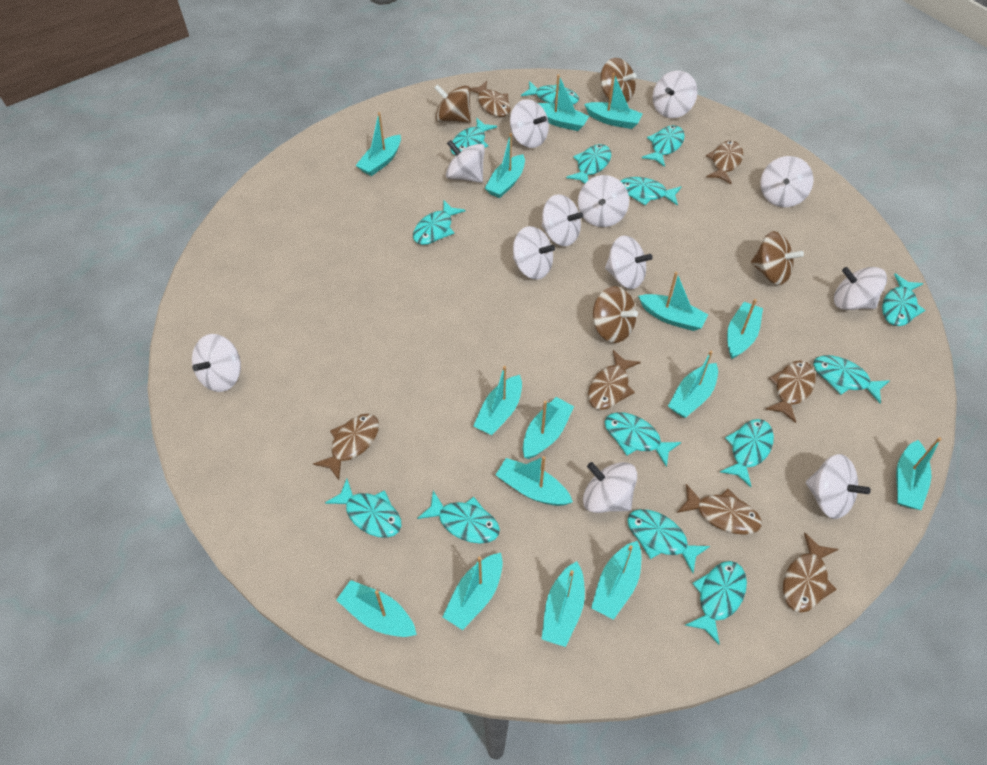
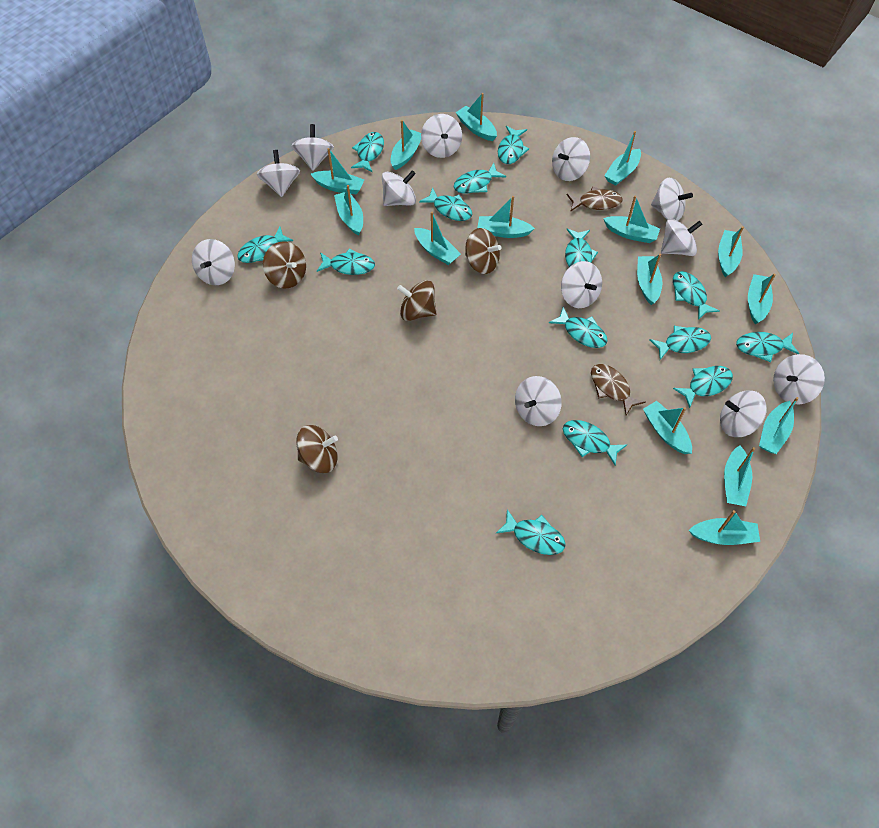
brown fish: 7 -> 2

